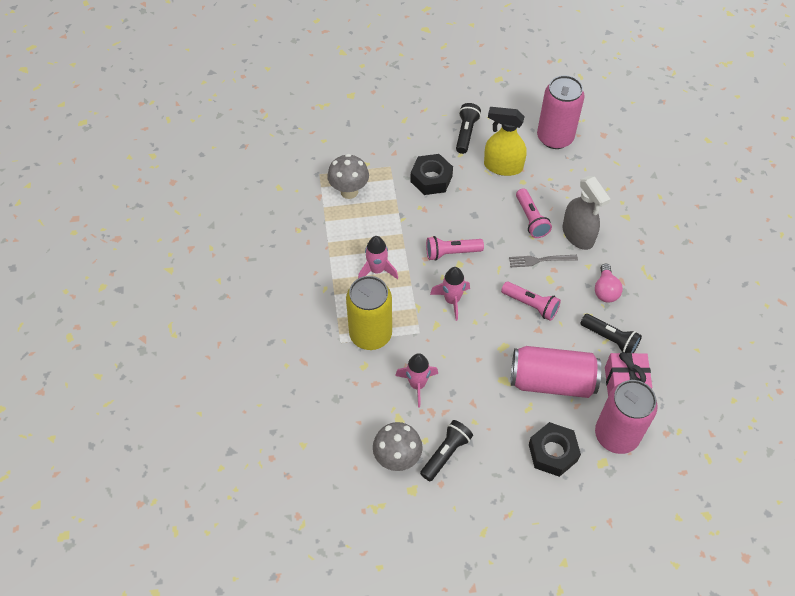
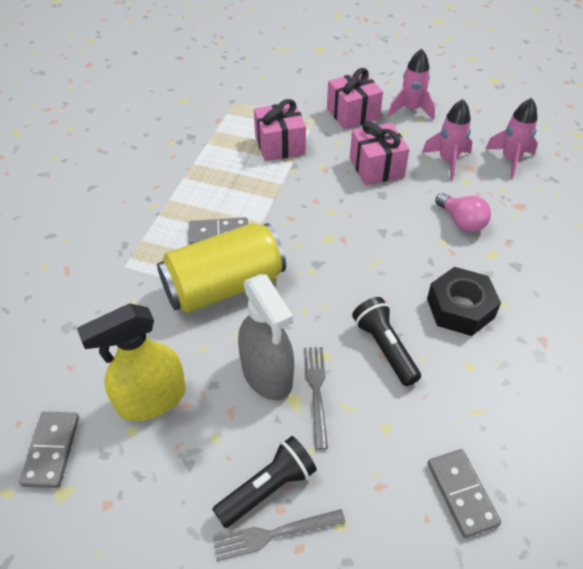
black flashlight: 3 -> 2
black nut: 2 -> 1
grey domino: 0 -> 3
grey fork: 1 -> 2
grey mushroom: 2 -> 0
pink can: 3 -> 0
pink flashlight: 3 -> 0
pink gift: 1 -> 3

